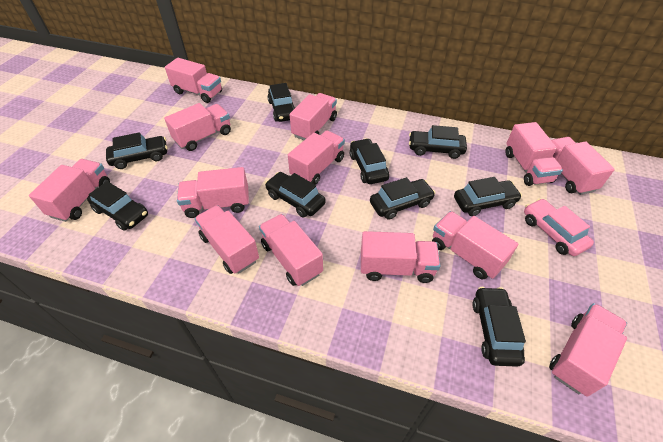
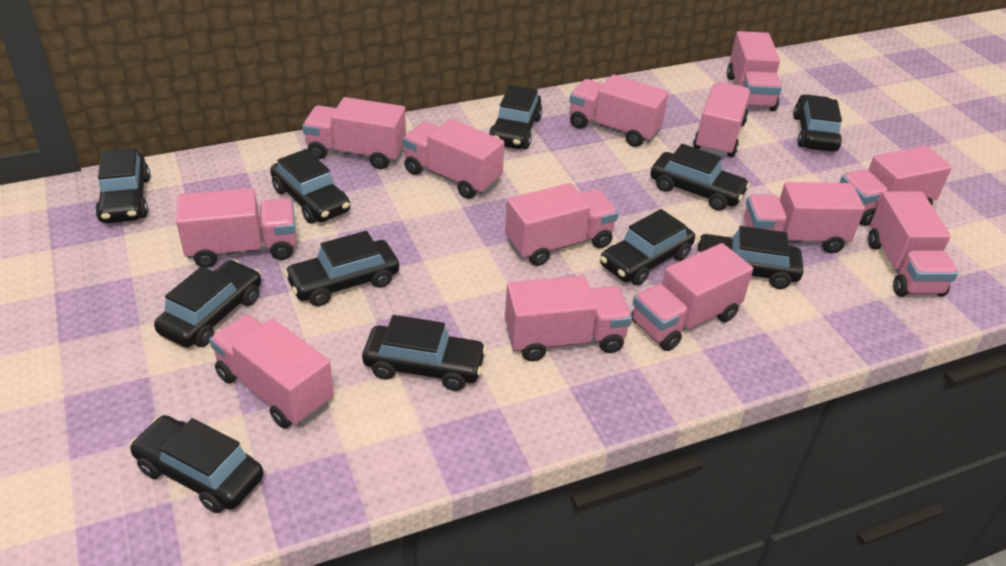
black car: 9 -> 11
pink car: 1 -> 0

